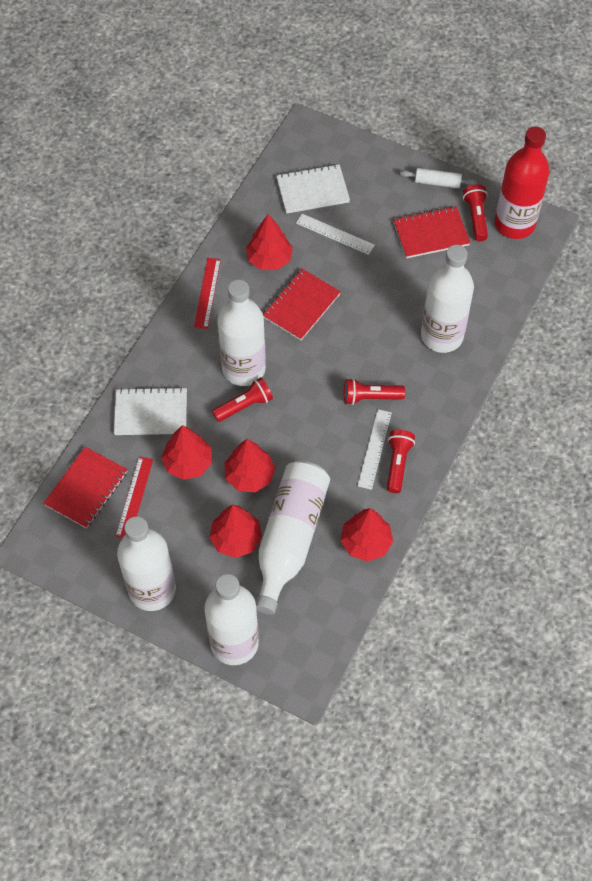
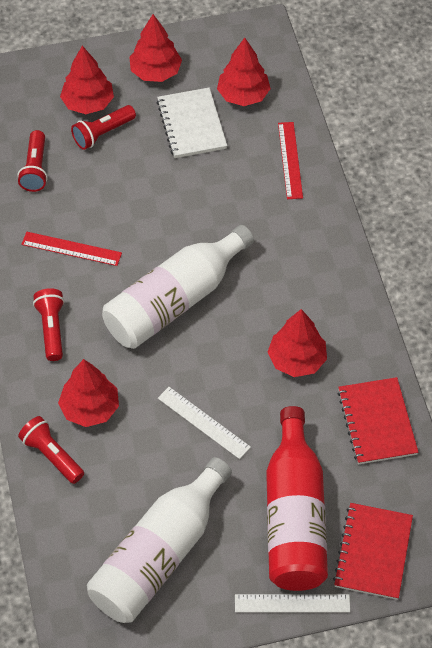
red notebook: 3 -> 2
white bottle: 5 -> 2
white notebook: 2 -> 1
white rolling pin: 1 -> 0

